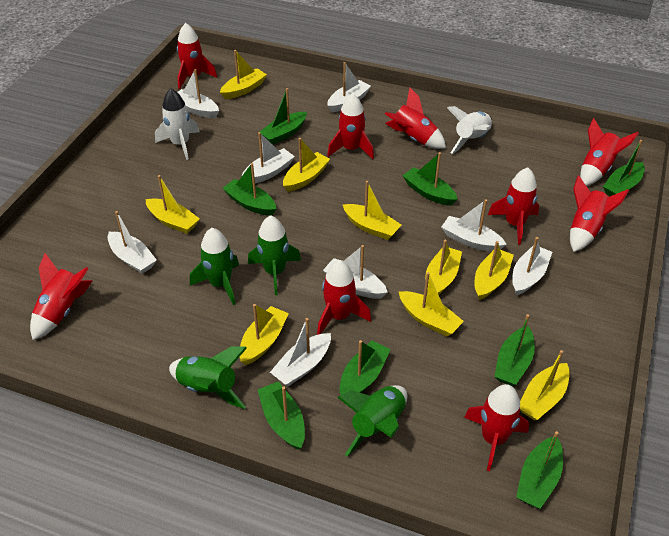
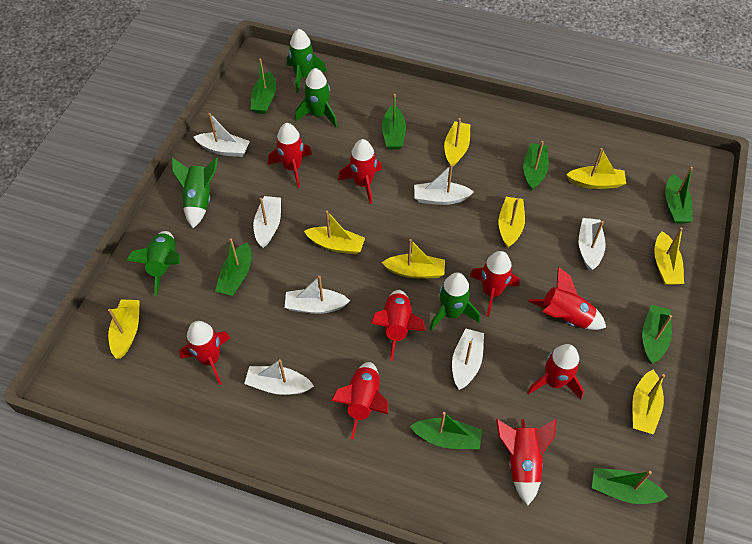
green rocket: 4 -> 5
white boat: 8 -> 7
white rocket: 2 -> 0
yellow boat: 9 -> 8

